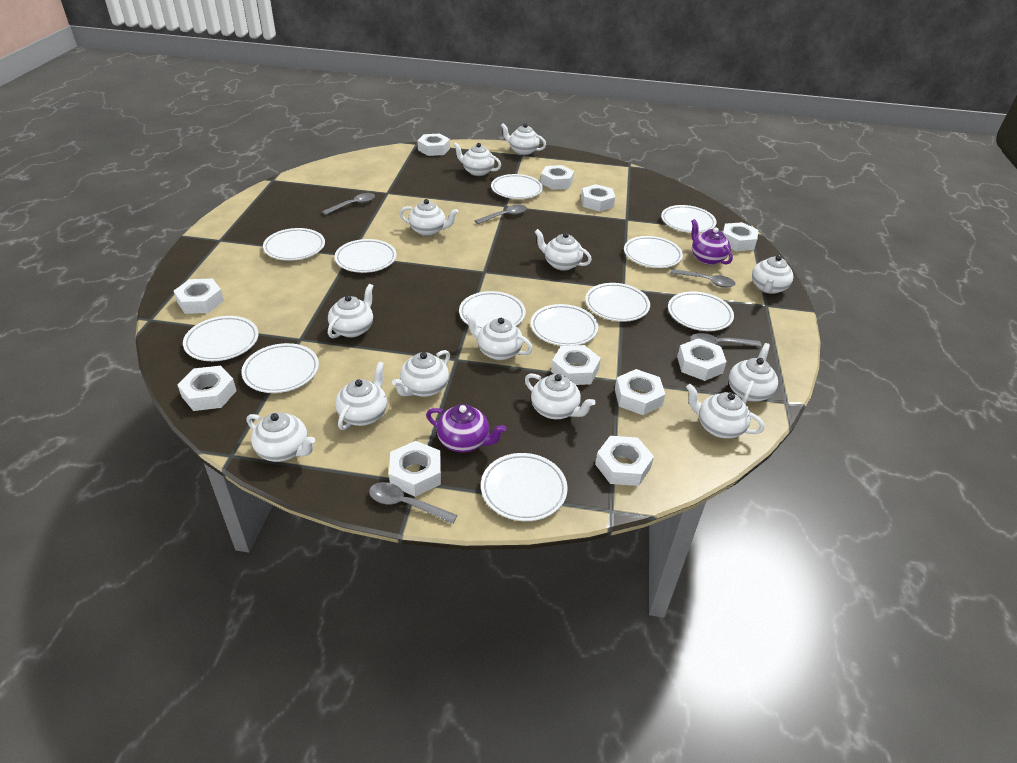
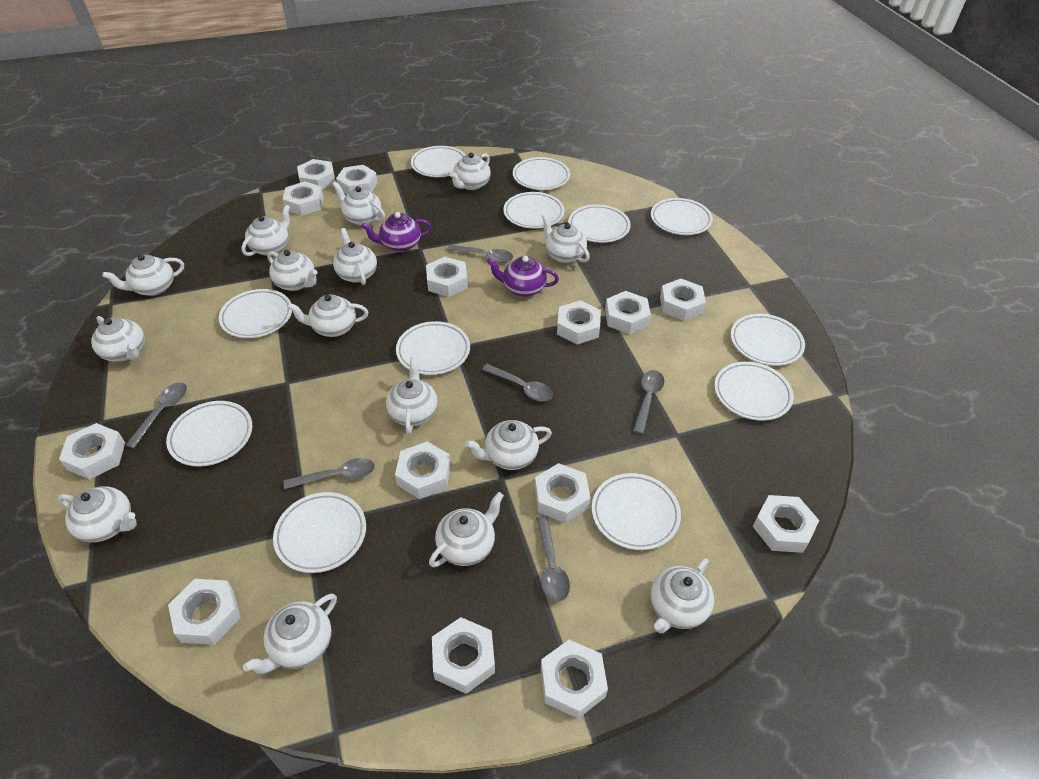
grey spoon: 5 -> 6
white nut: 11 -> 14
white teapot: 13 -> 15

